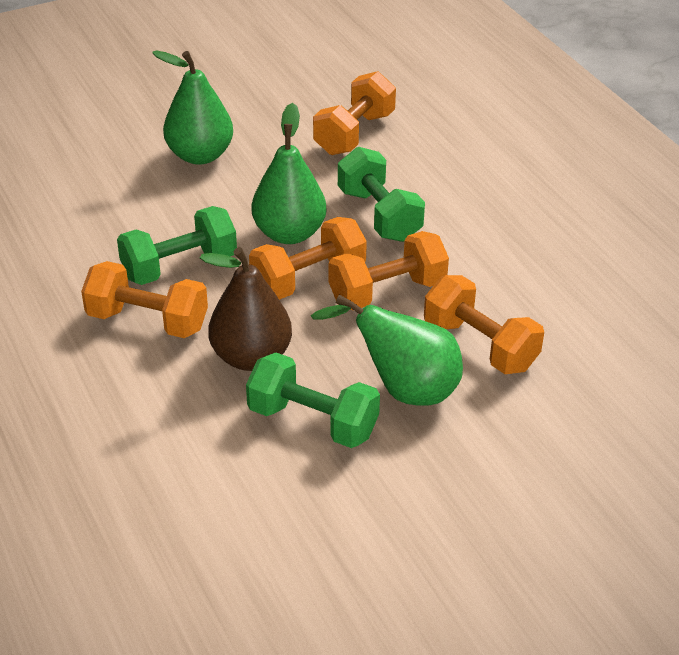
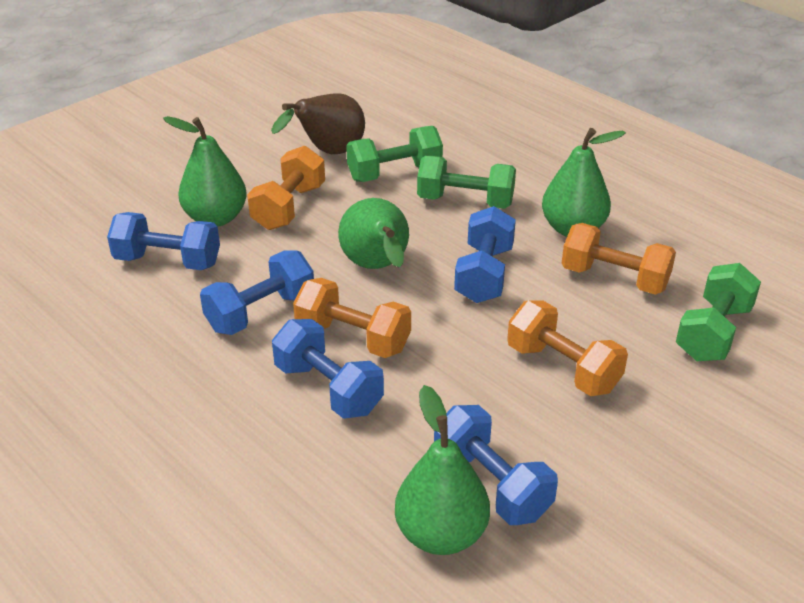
blue dumbbell: 0 -> 5
green pear: 3 -> 4
orange dumbbell: 5 -> 4

